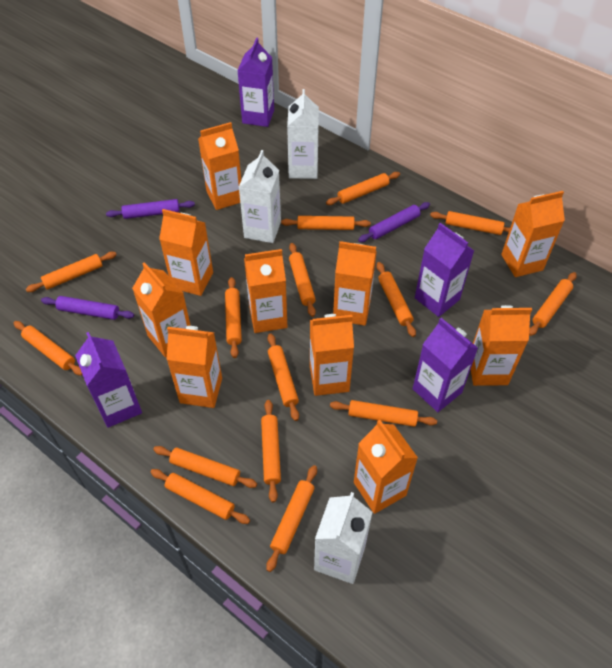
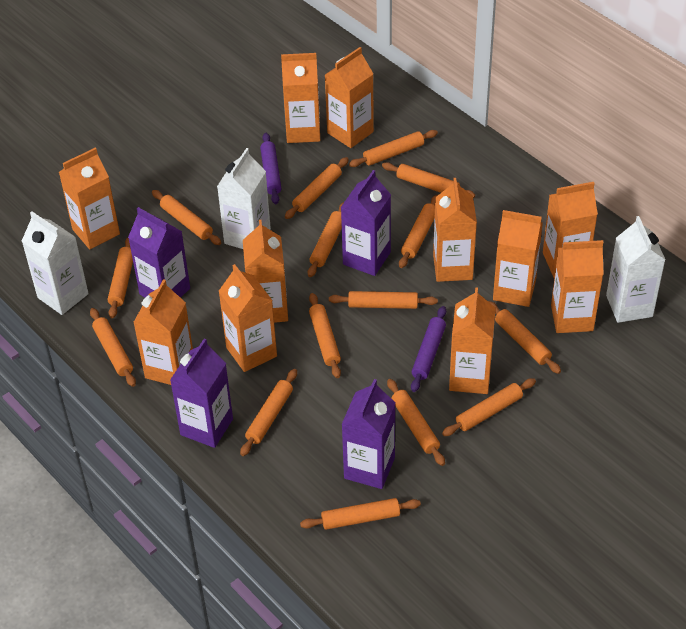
orange carton: 10 -> 11
purple rolling pin: 3 -> 2

